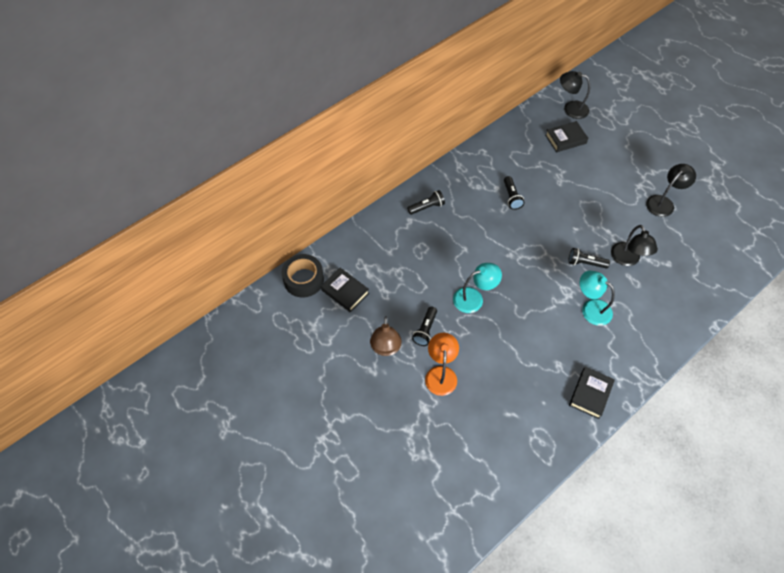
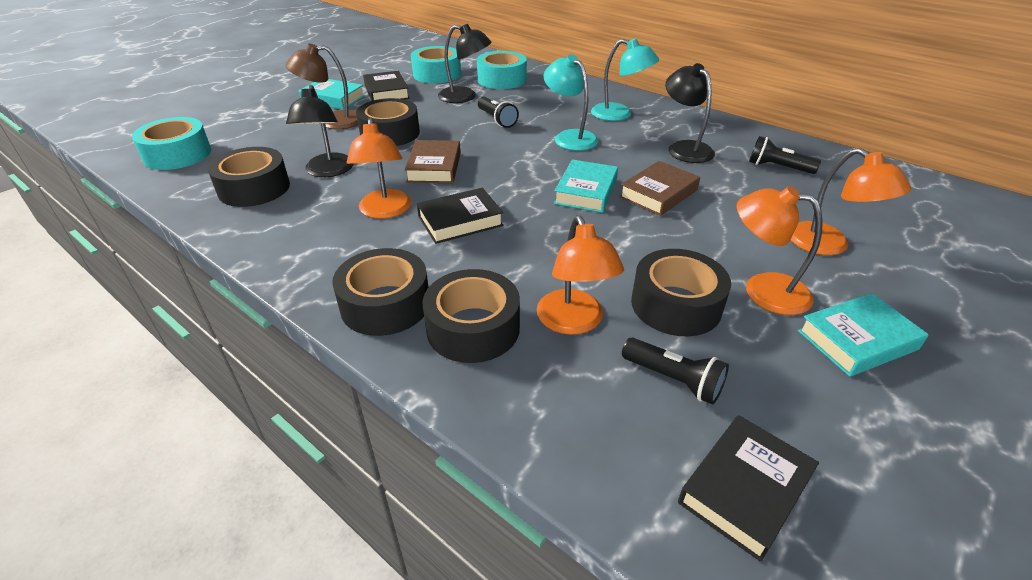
black flashlight: 4 -> 3
black tape: 1 -> 5
brown book: 0 -> 2
orange lamp: 1 -> 4
turquoise book: 0 -> 3
turquoise tape: 0 -> 3

